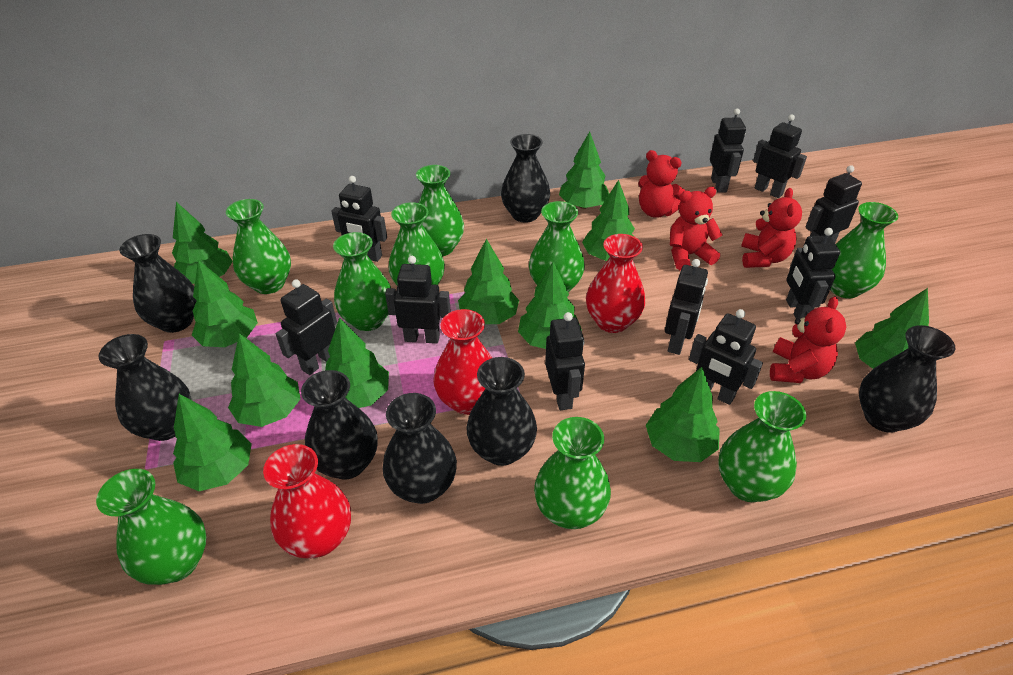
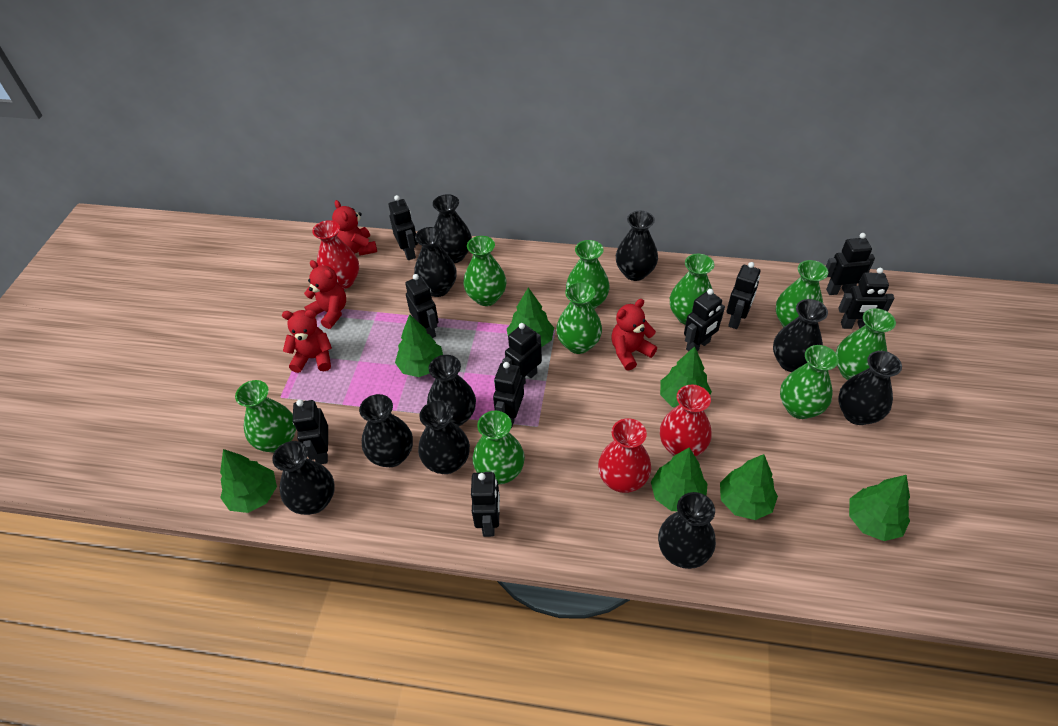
black vase: 7 -> 10
green tree: 11 -> 7

